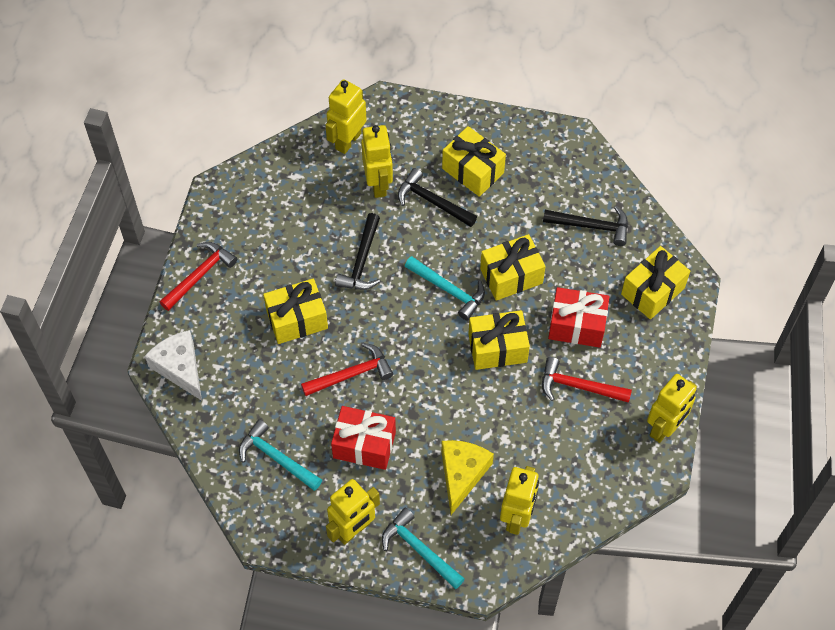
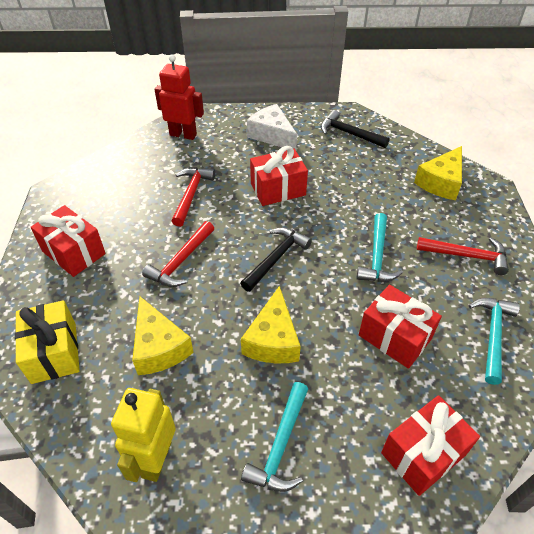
black hammer: 3 -> 2
red gift: 2 -> 4
red robot: 0 -> 1
yellow cheese: 1 -> 3
yellow gift: 5 -> 1
yellow robot: 5 -> 1

